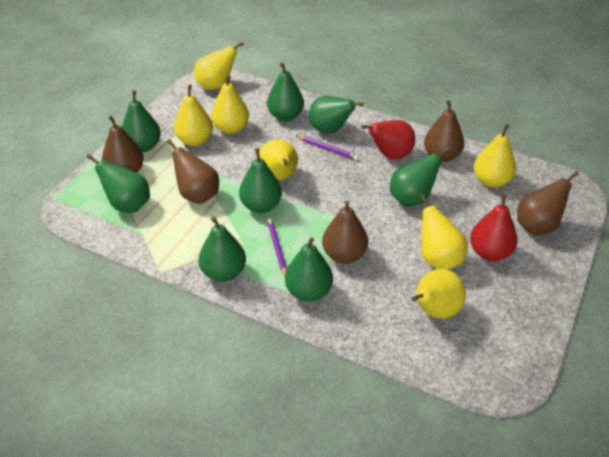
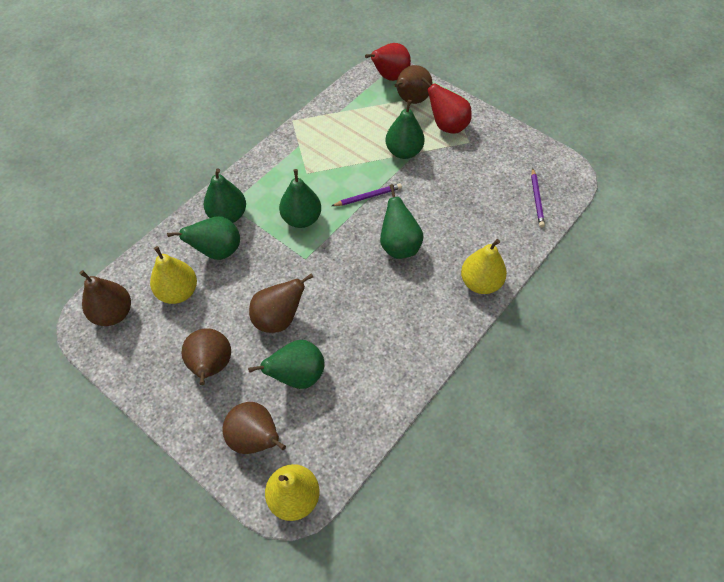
green pear: 8 -> 6
yellow pear: 7 -> 3

